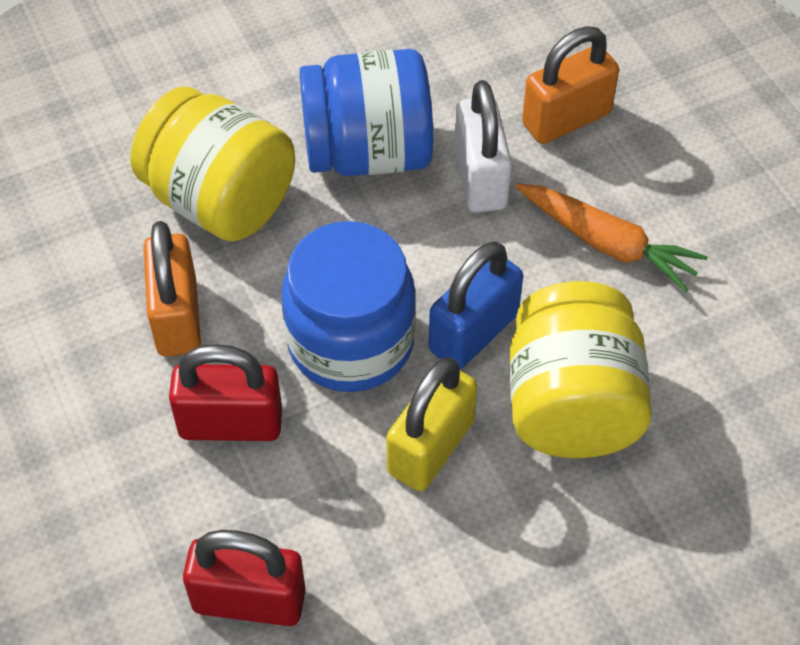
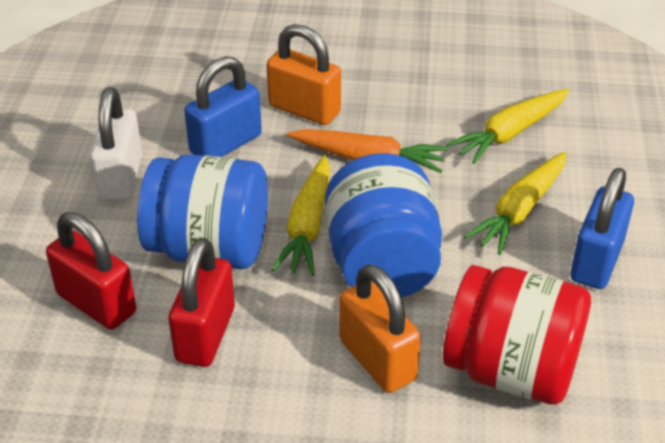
blue padlock: 1 -> 2
red jar: 0 -> 1
yellow carrot: 0 -> 3
yellow jar: 2 -> 0
yellow padlock: 1 -> 0

